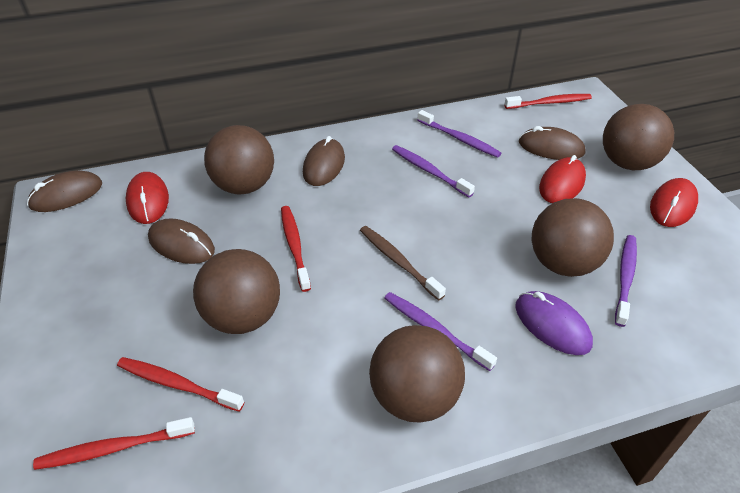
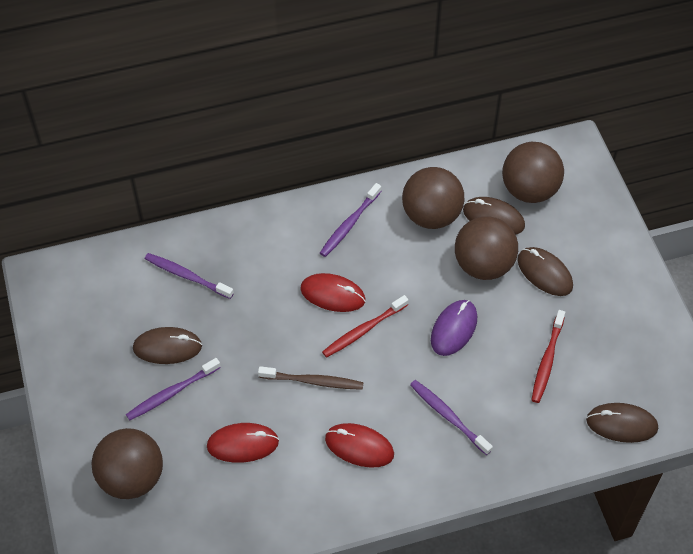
brown ball: 5 -> 4
red toothbrush: 4 -> 2

